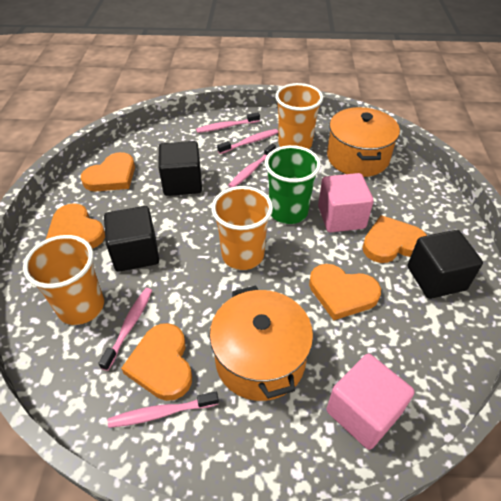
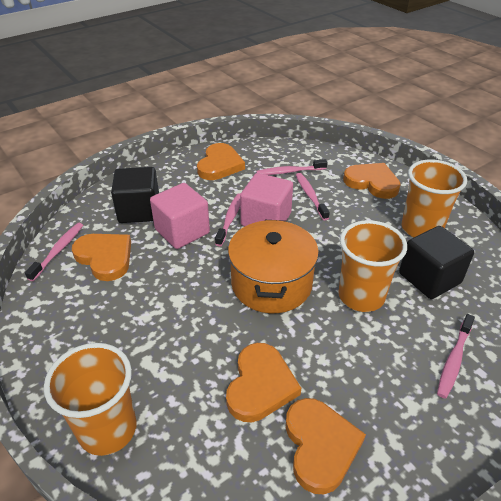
black cube: 3 -> 2
green cup: 1 -> 0
orange pot: 2 -> 1

